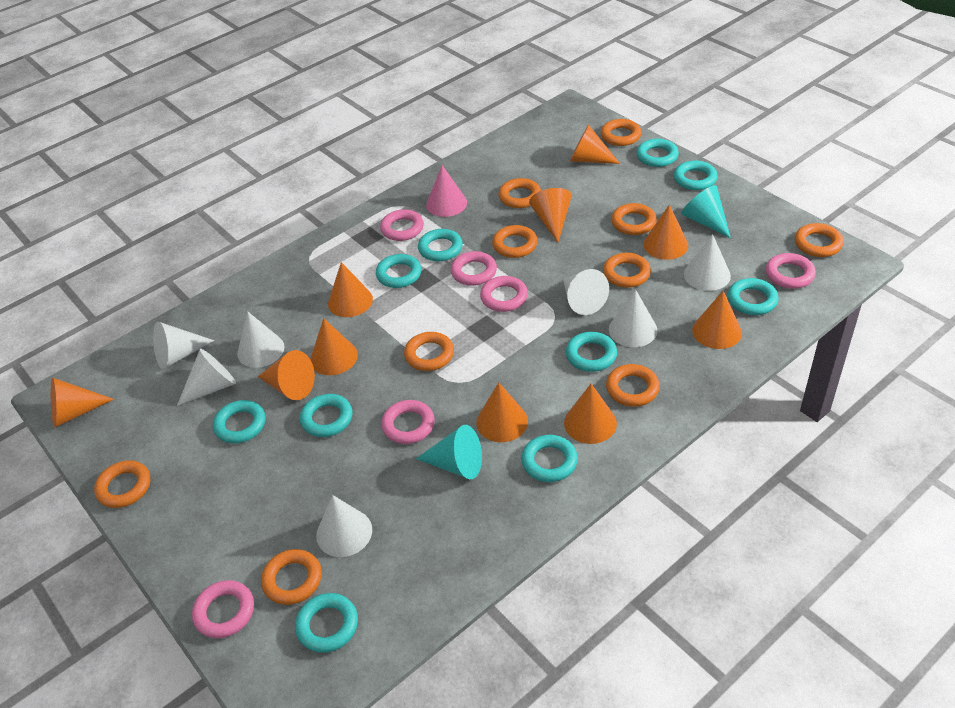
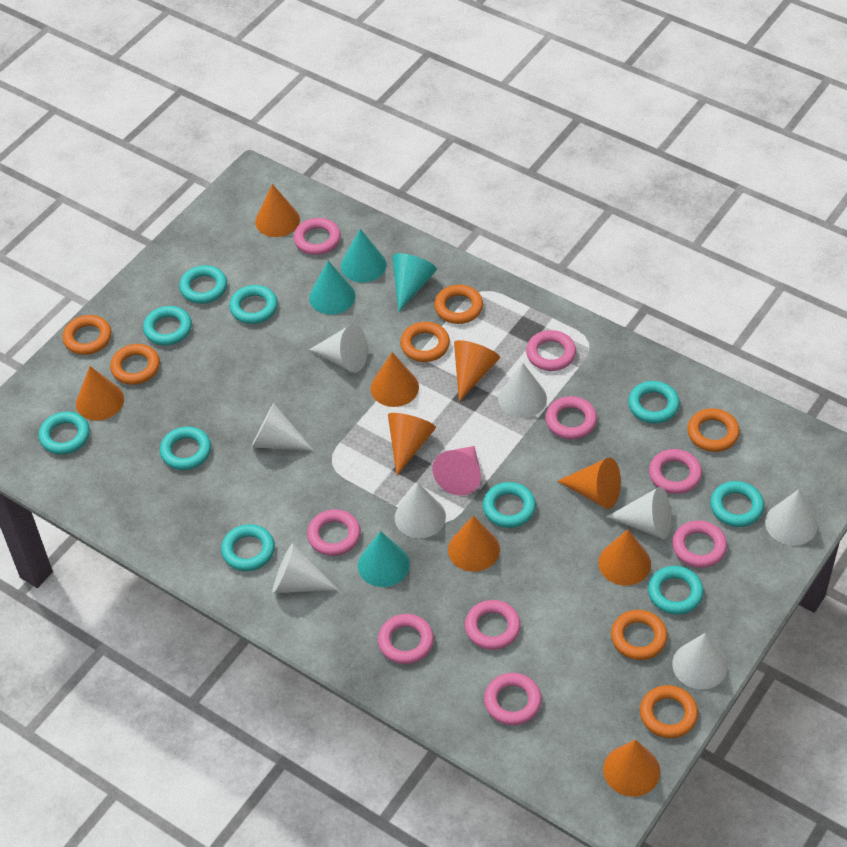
orange cone: 10 -> 9
orange ring: 10 -> 7
pink ring: 6 -> 9
turquoise cone: 2 -> 4
white cone: 7 -> 8

